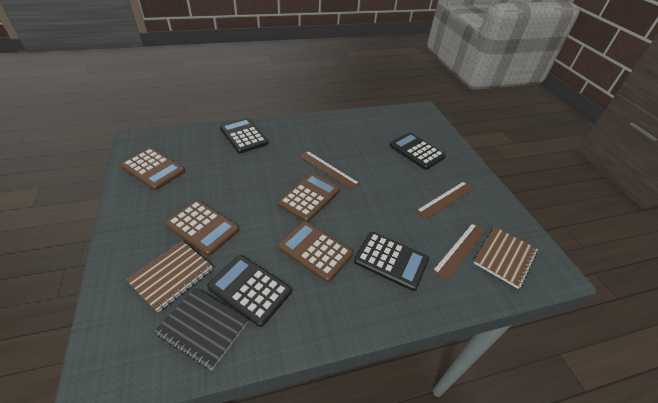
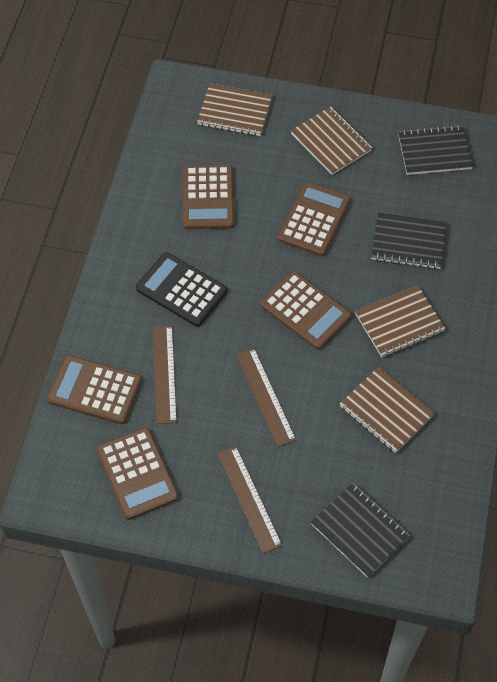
black calculator: 4 -> 1
black notebook: 1 -> 3
brown calculator: 4 -> 5
brown notebook: 2 -> 4

